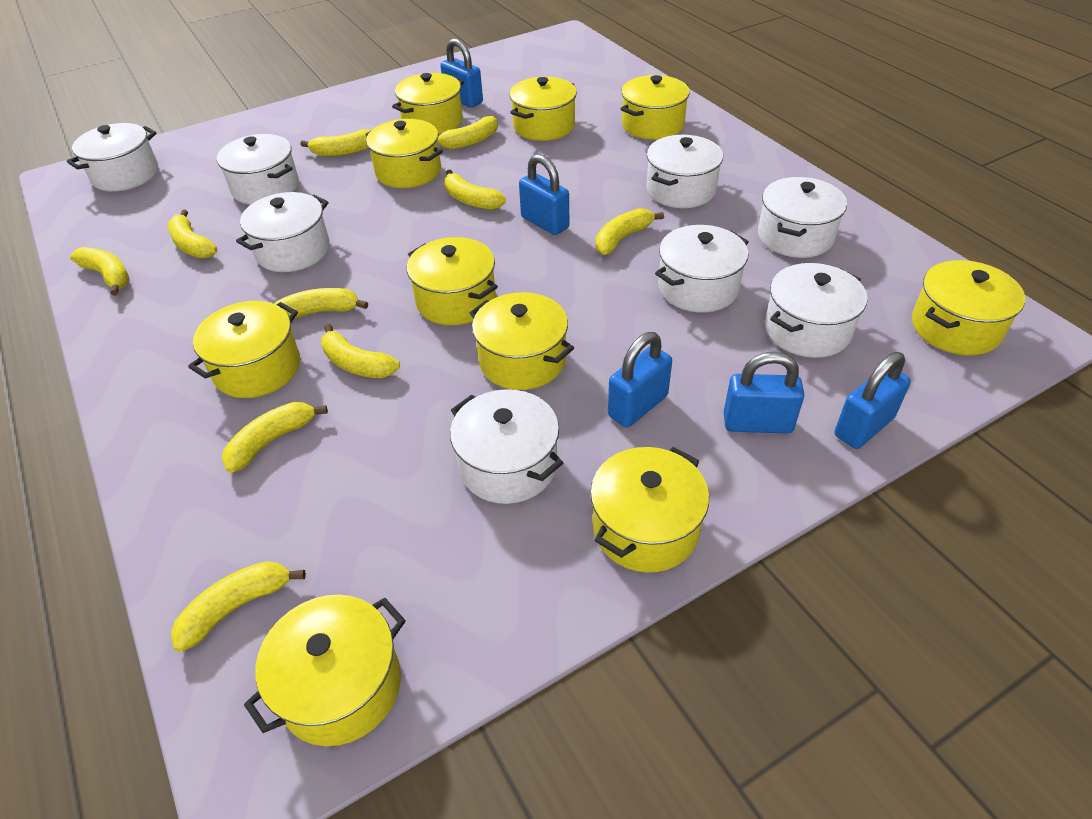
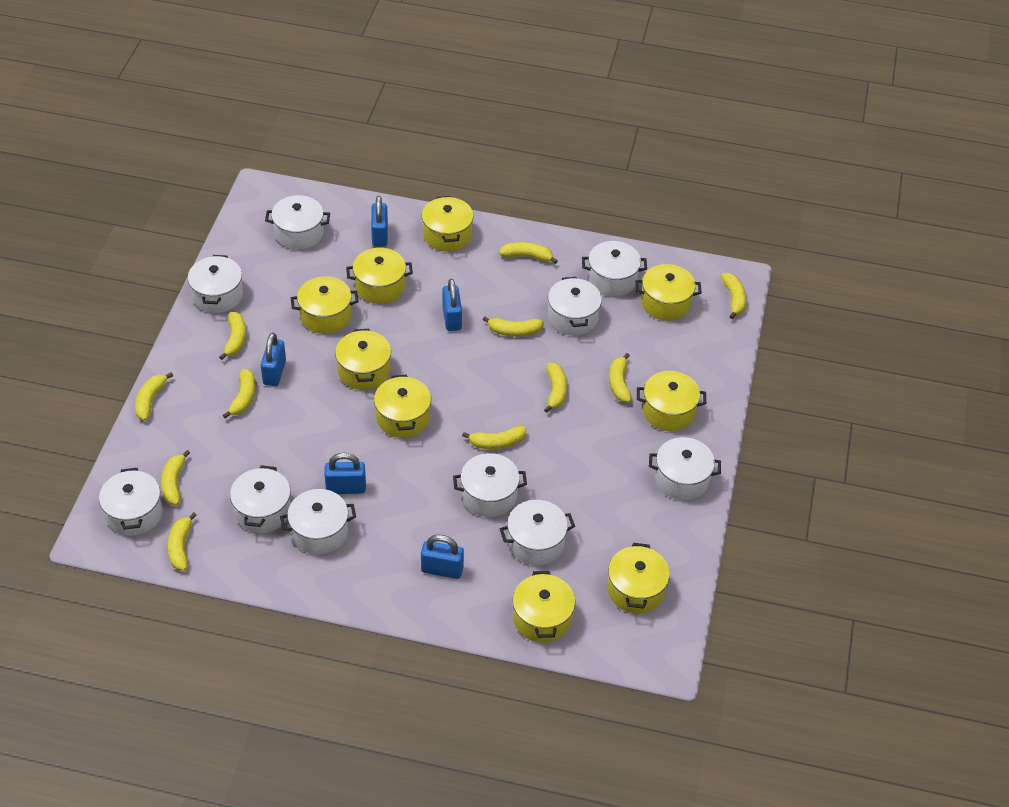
white pot: 8 -> 10
yellow banana: 10 -> 11
yellow pot: 10 -> 9

